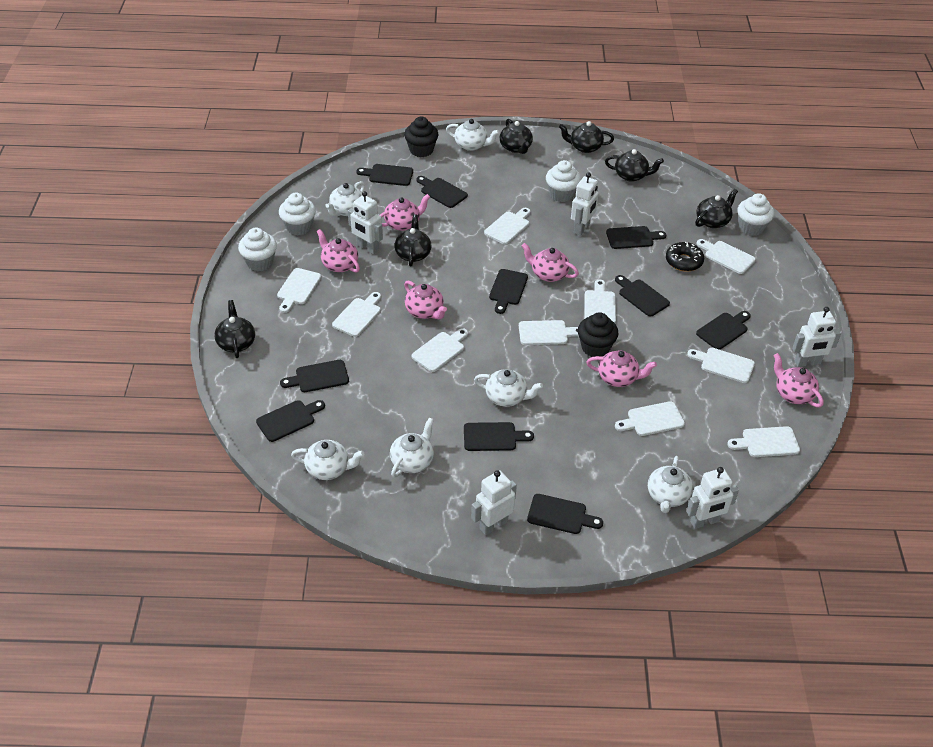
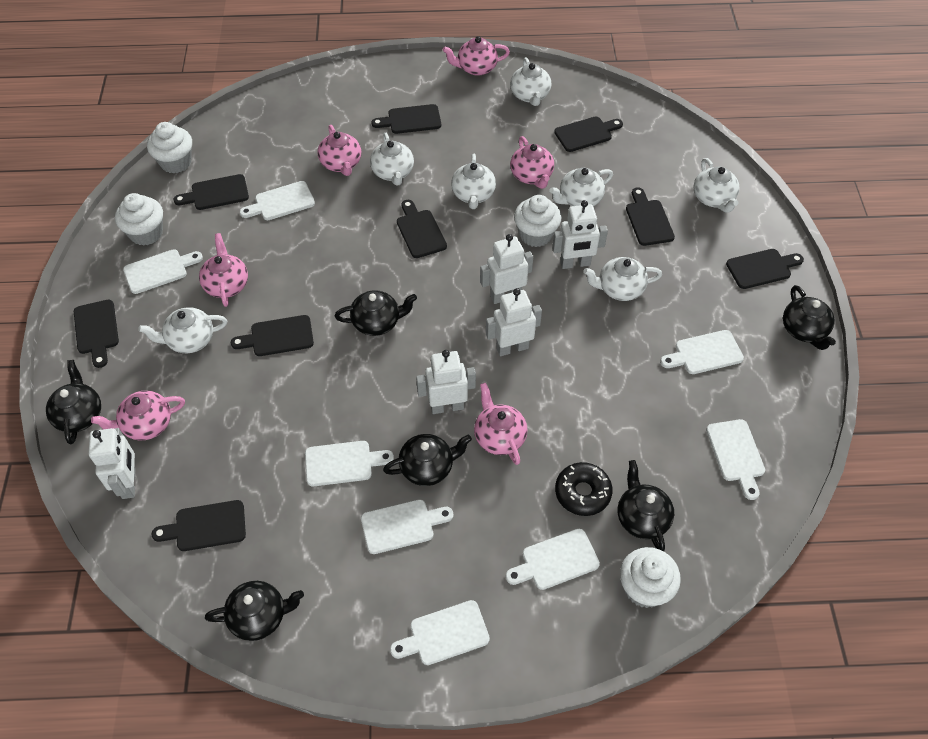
black cupcake: 2 -> 0
black cutting board: 10 -> 9
white cutting board: 10 -> 8
white teapot: 6 -> 7

